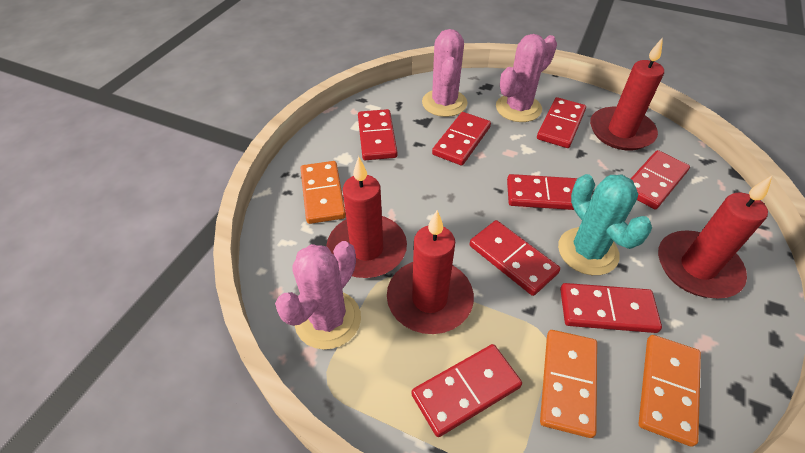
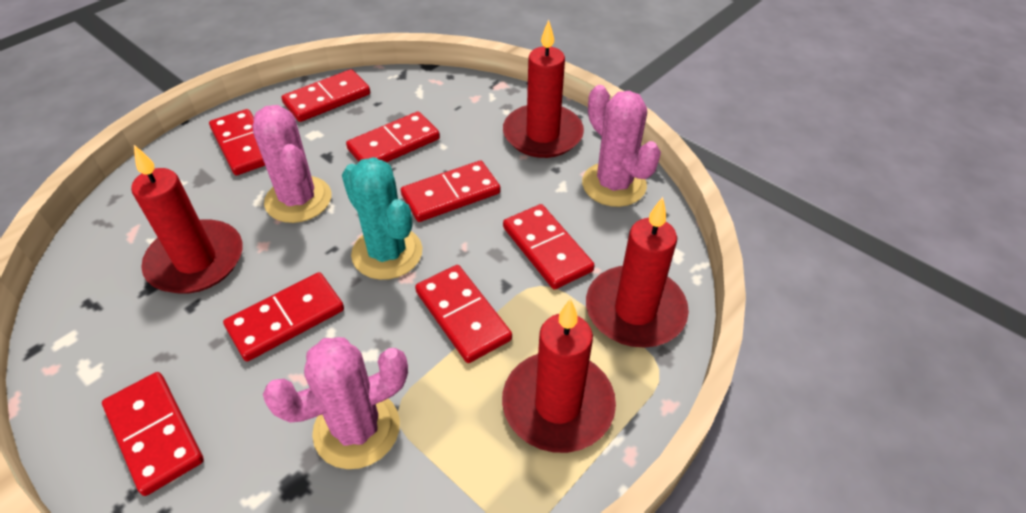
orange domino: 3 -> 0

